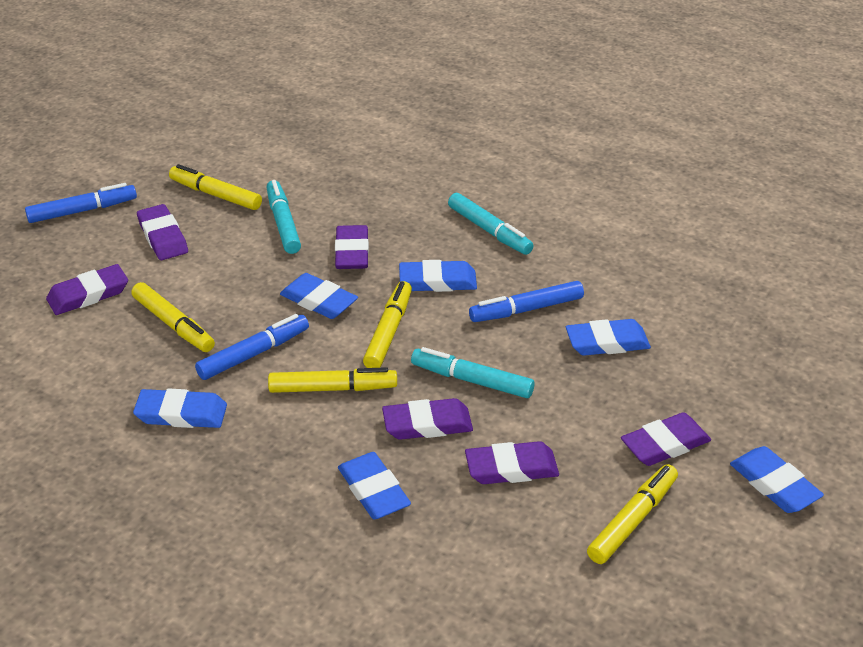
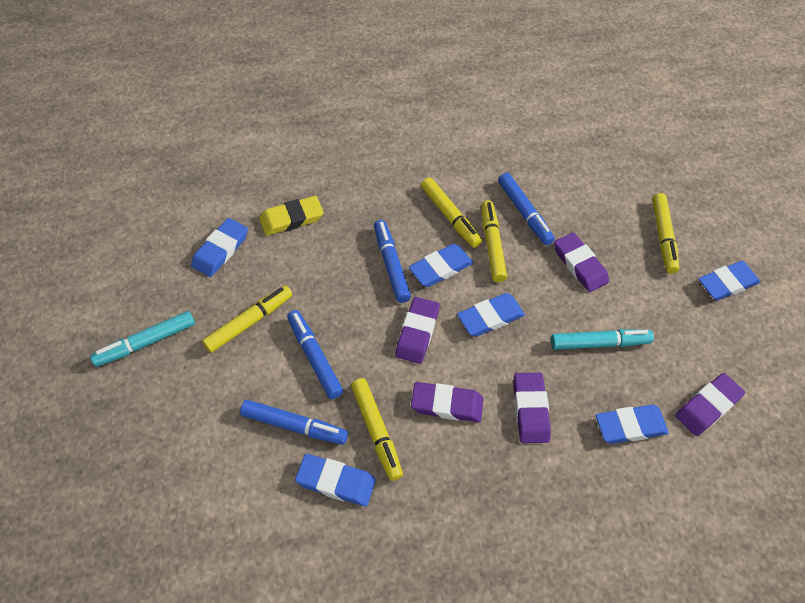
blue marker: 3 -> 4
purple eraser: 6 -> 5
turquoise marker: 3 -> 2
yellow eraser: 0 -> 1

